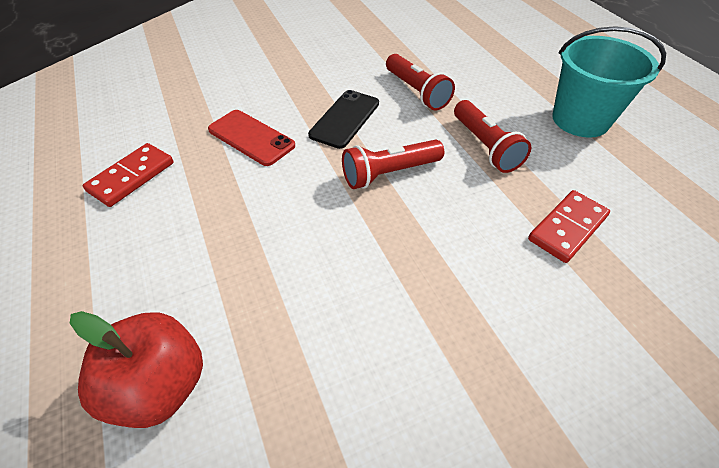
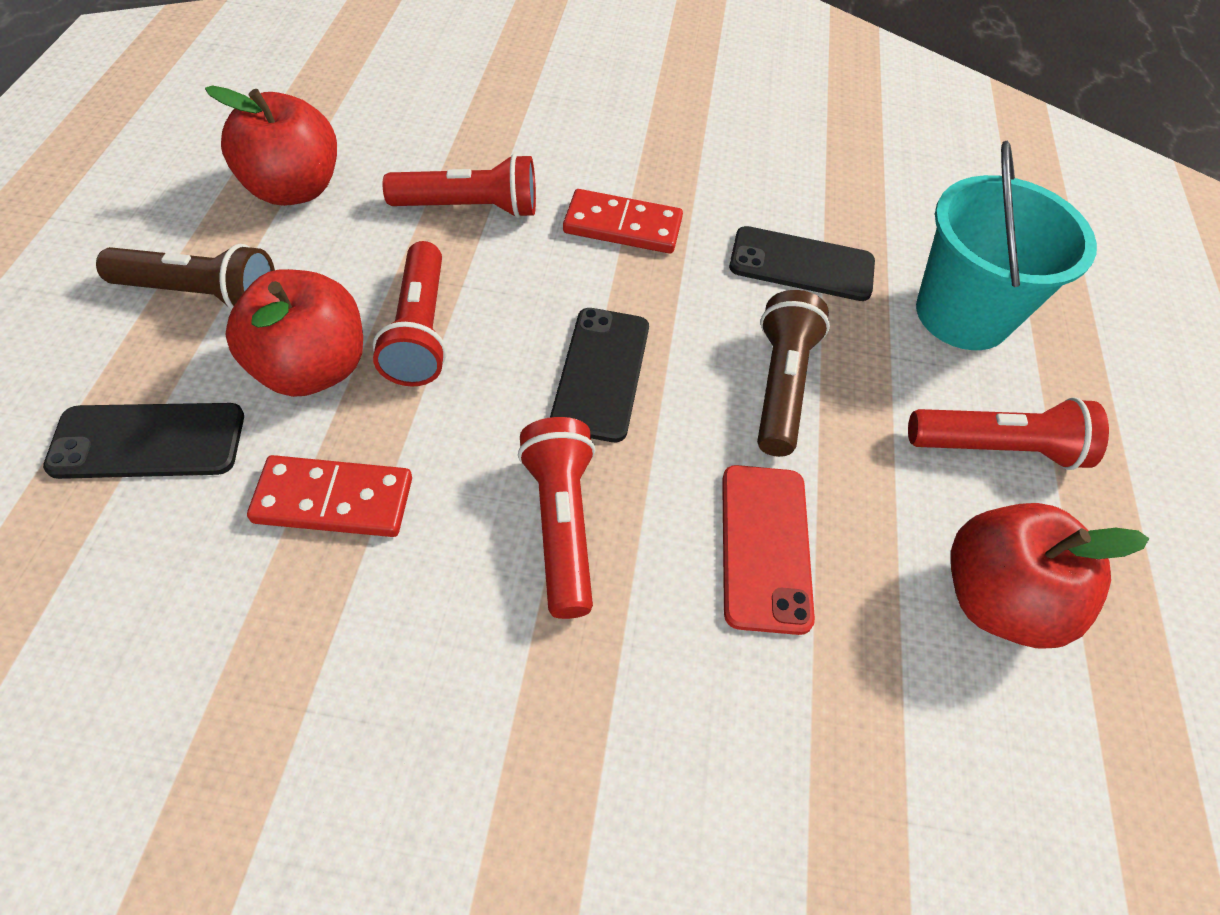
black phone: 1 -> 3
brown flashlight: 0 -> 2
red apple: 1 -> 3
red flashlight: 3 -> 4

